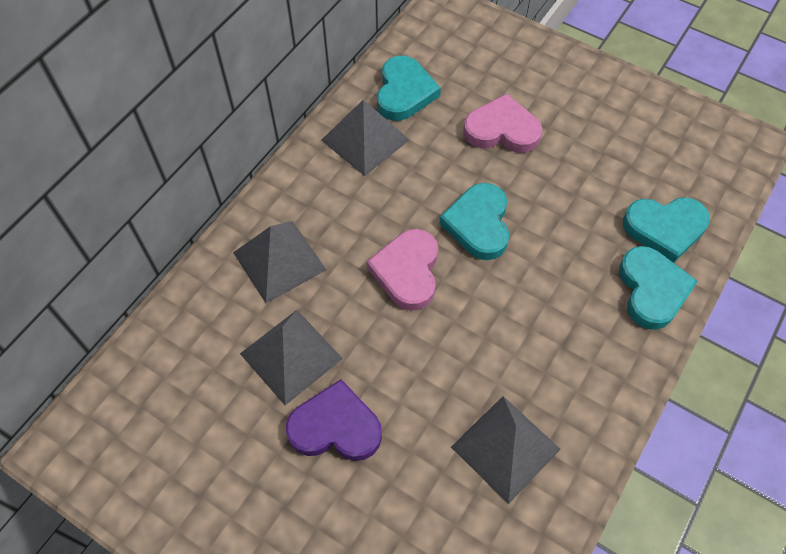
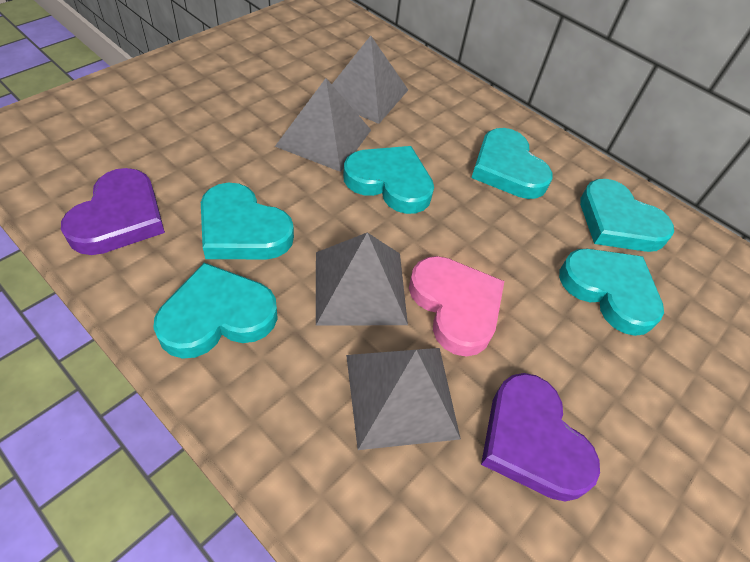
pink heart: 2 -> 1
purple heart: 1 -> 2
turquoise heart: 4 -> 6

